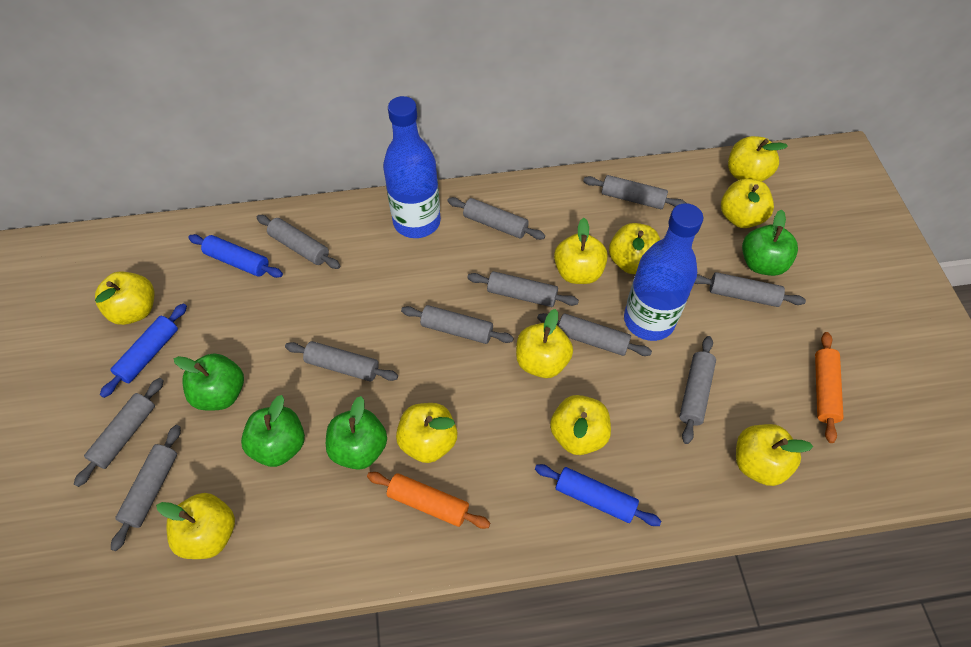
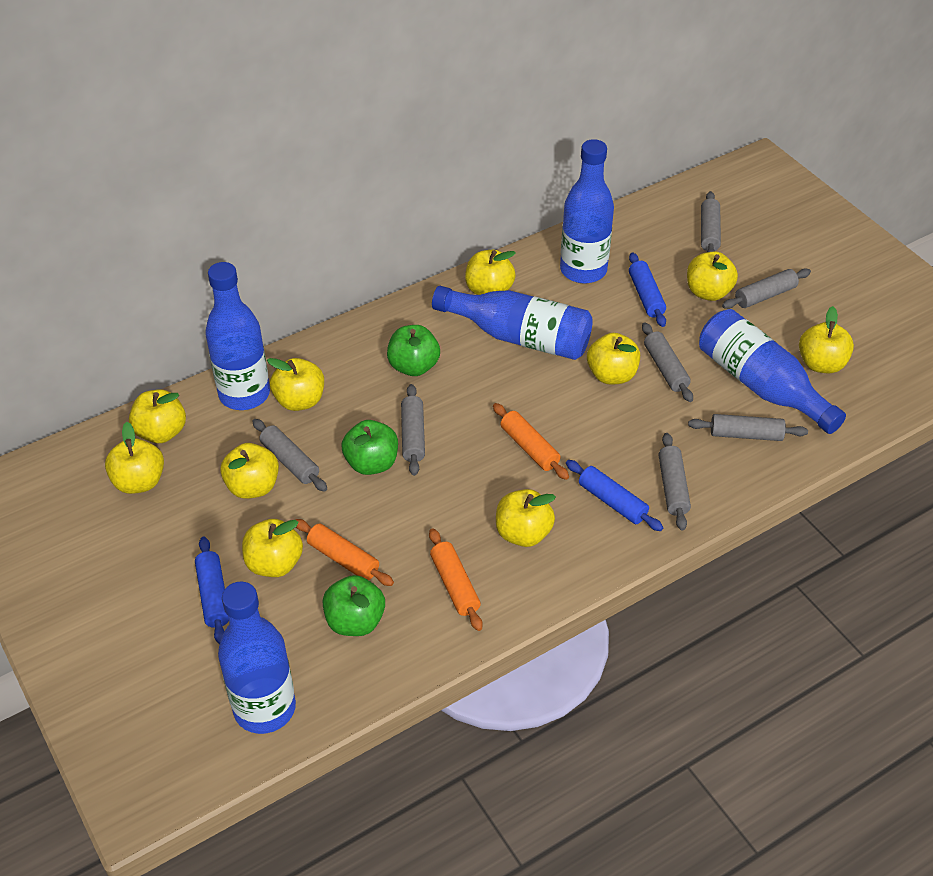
blue bottle: 2 -> 5
green apple: 4 -> 3
grey rolling pin: 11 -> 7
orange rolling pin: 2 -> 3

